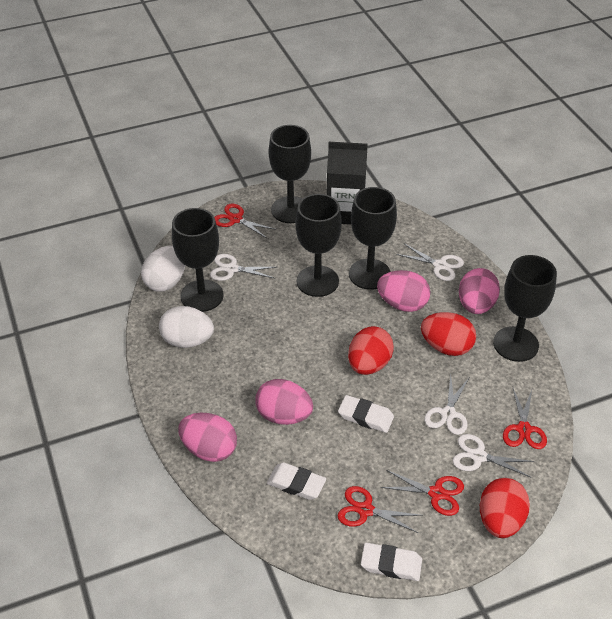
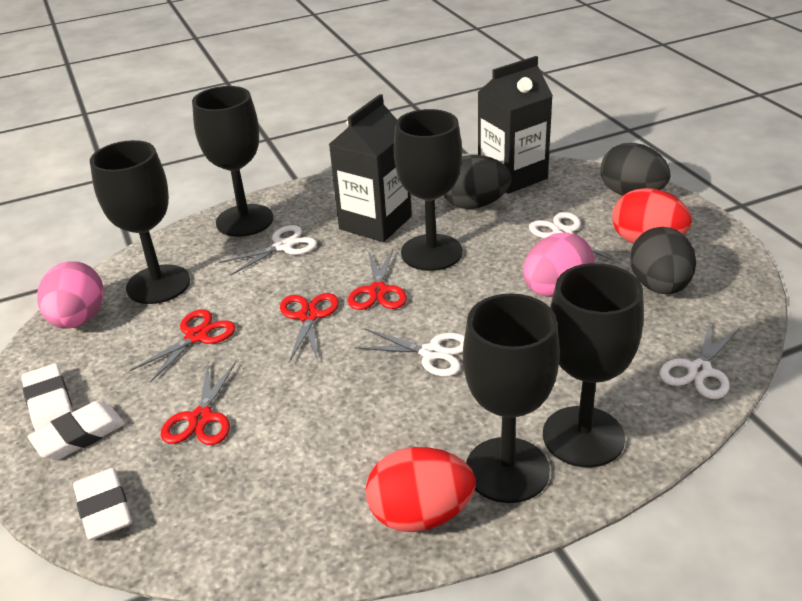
black carton: 1 -> 2
black egg: 0 -> 3
pink egg: 4 -> 2
red egg: 3 -> 2
white egg: 2 -> 0

